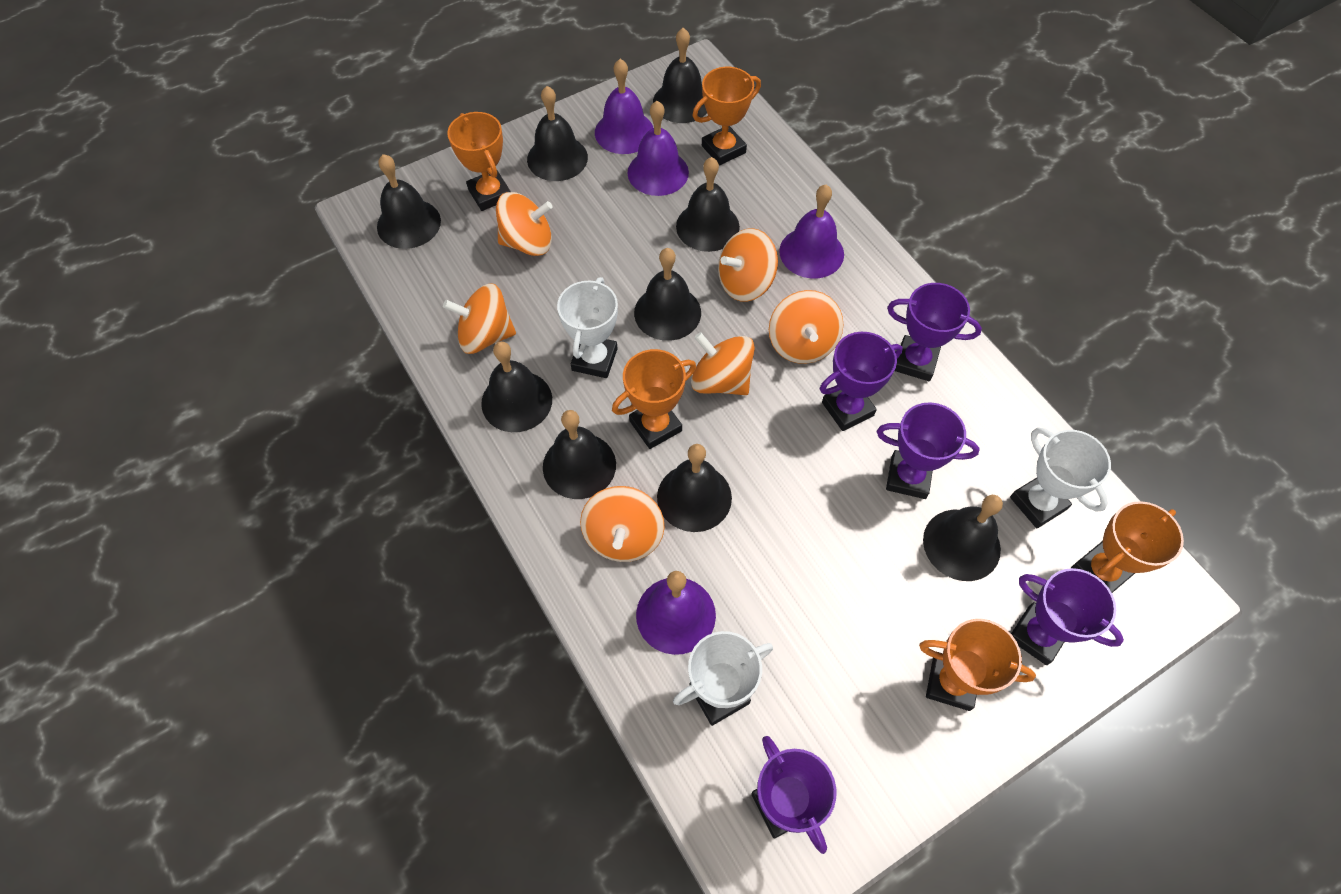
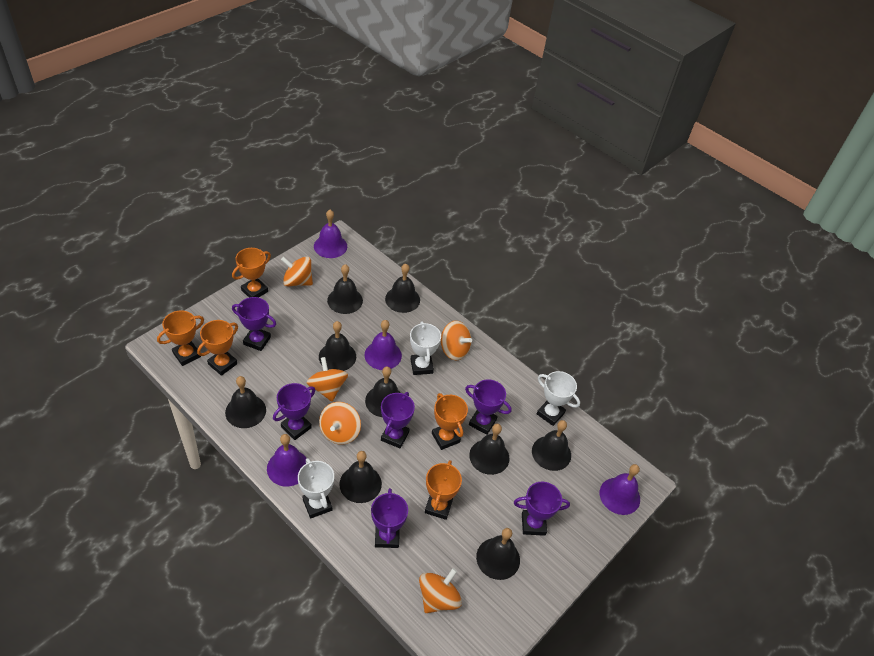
orange spinning top: 6 -> 5
purple trophy: 5 -> 6

